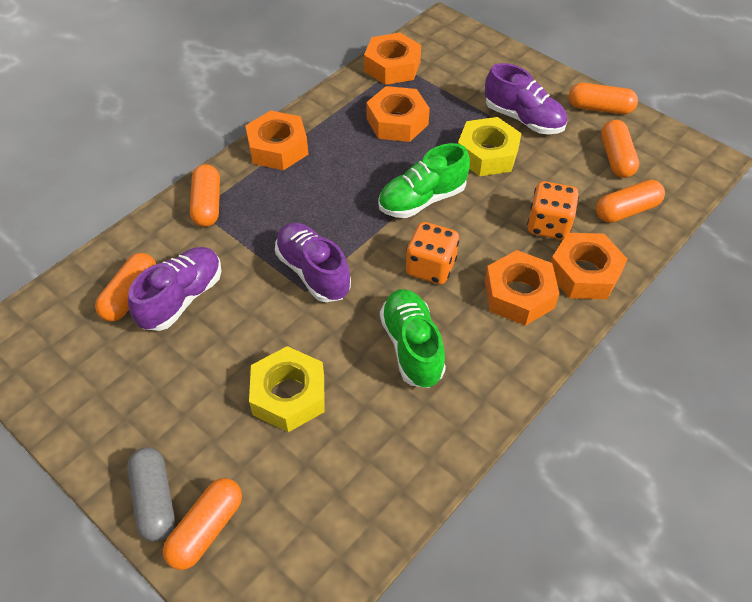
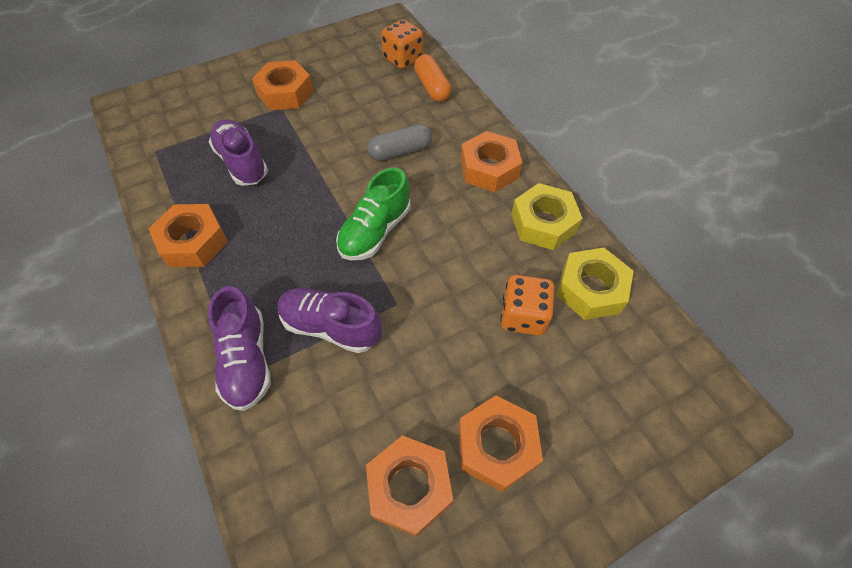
green shoe: 2 -> 1
orange capsule: 6 -> 1

